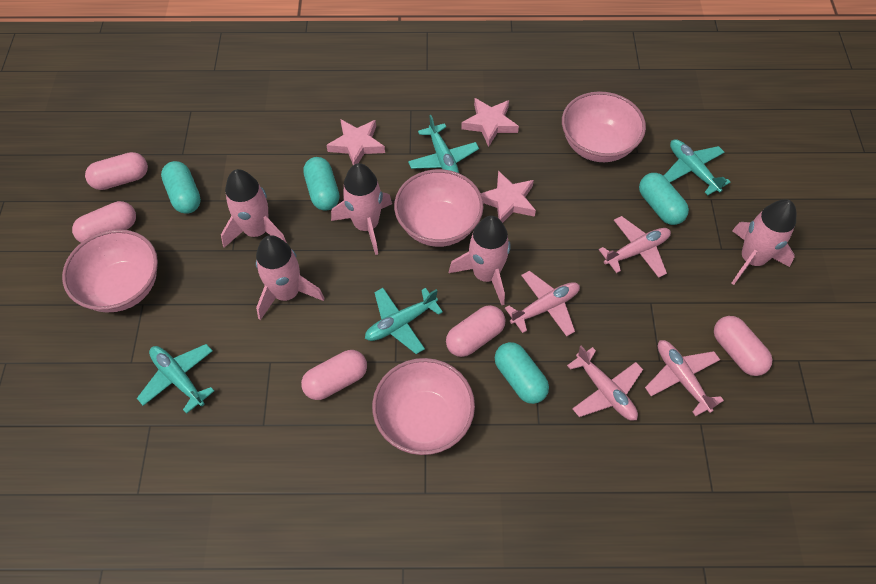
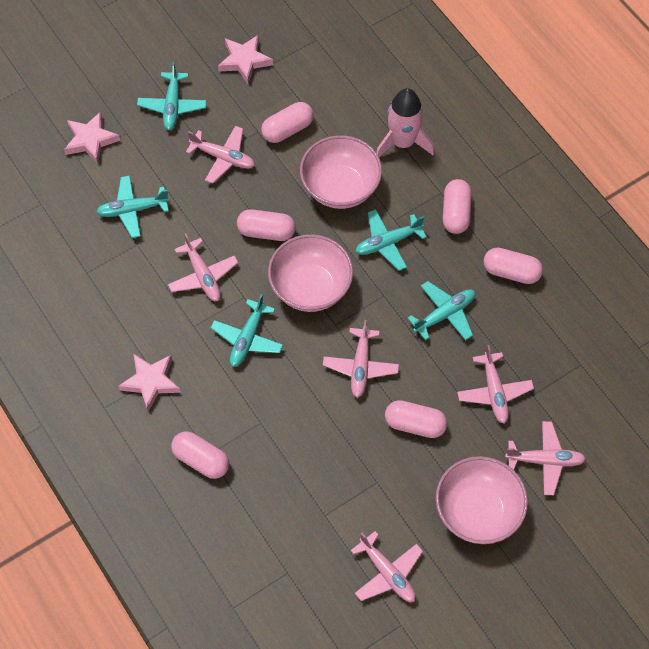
pink bowl: 4 -> 3
pink capsule: 5 -> 6
pink plane: 4 -> 6
pink rocket: 5 -> 1
turquoise capsule: 4 -> 0
turquoise plane: 4 -> 5

